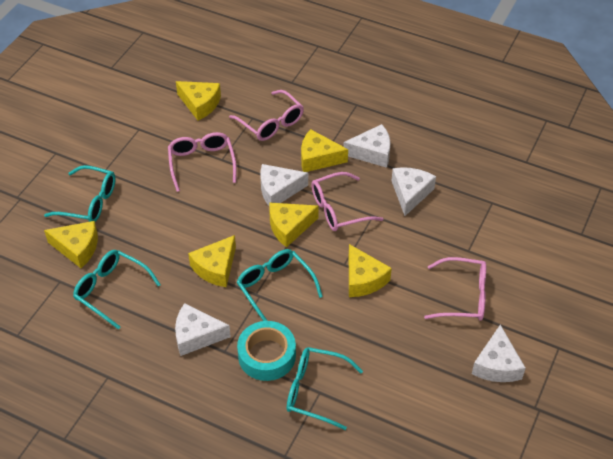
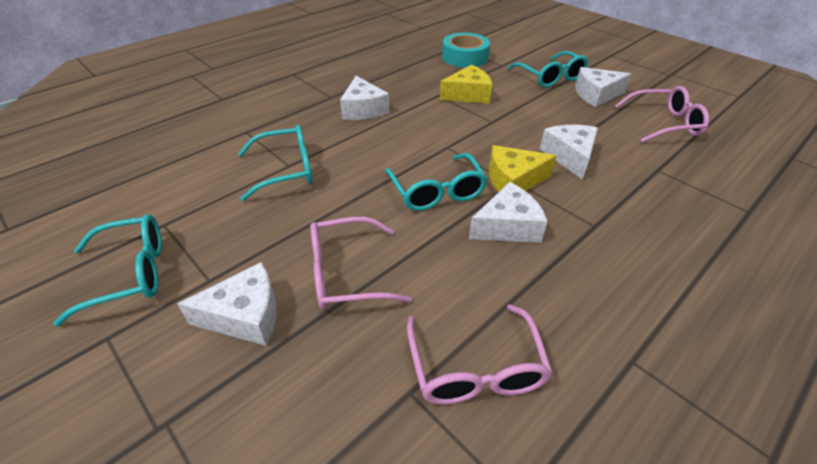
pink glasses: 4 -> 3
yellow cheese: 6 -> 2

